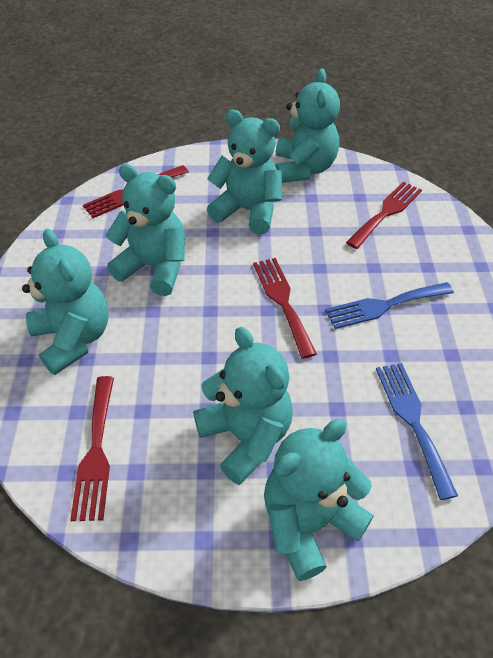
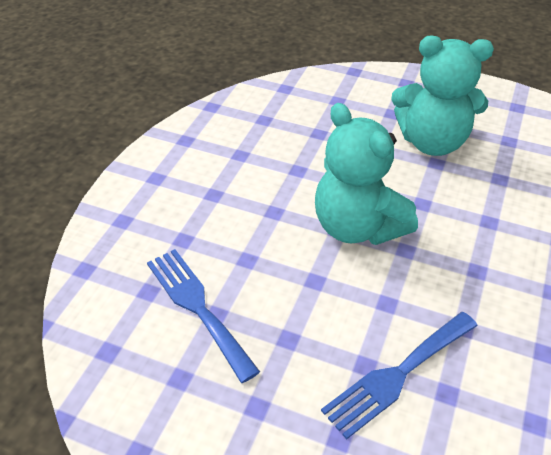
red fork: 4 -> 0
turquoise teddy bear: 6 -> 2

